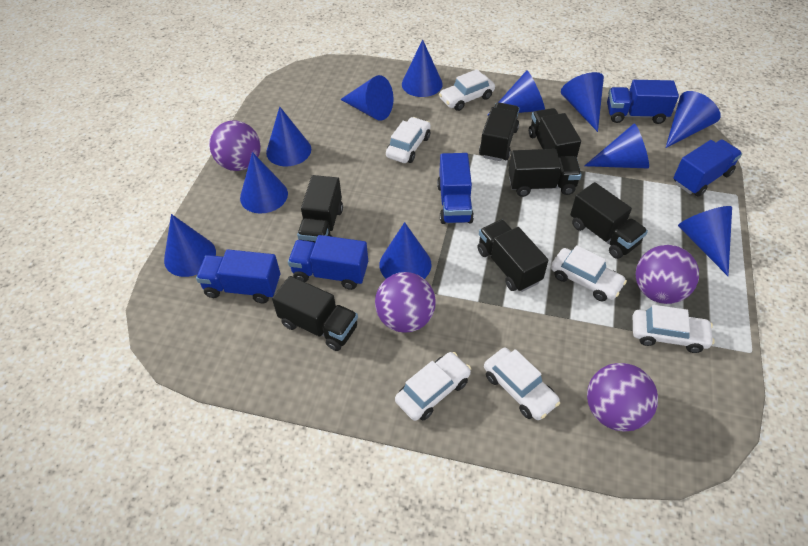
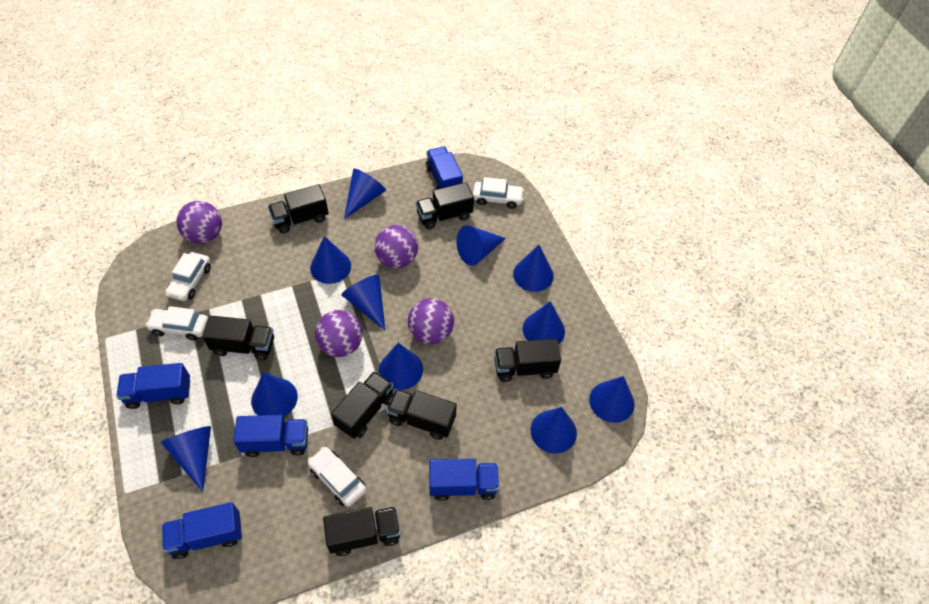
white car: 6 -> 4

